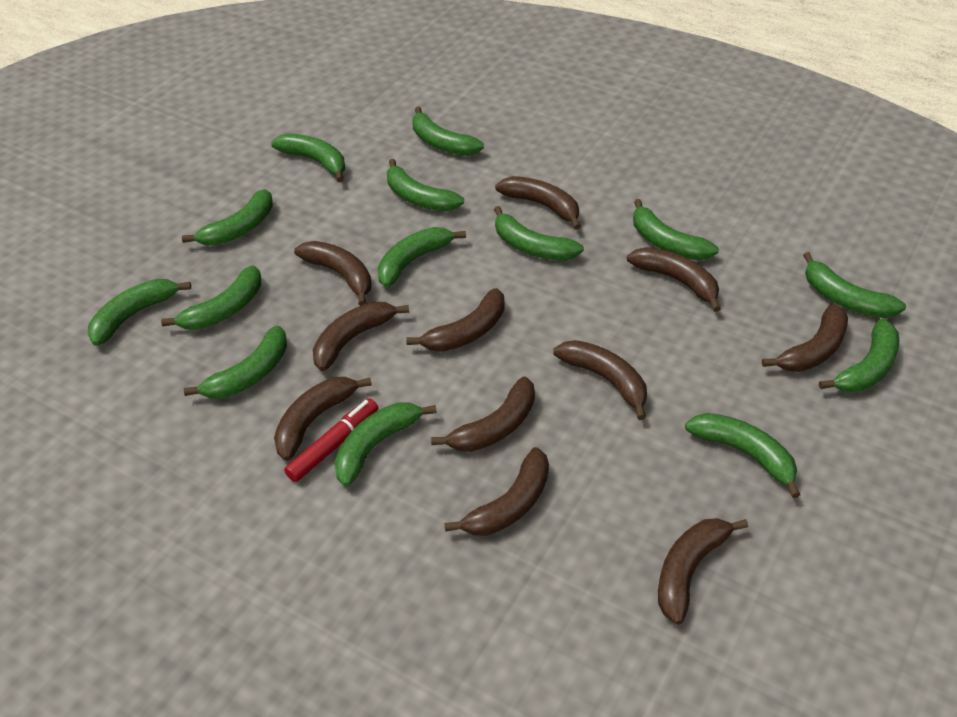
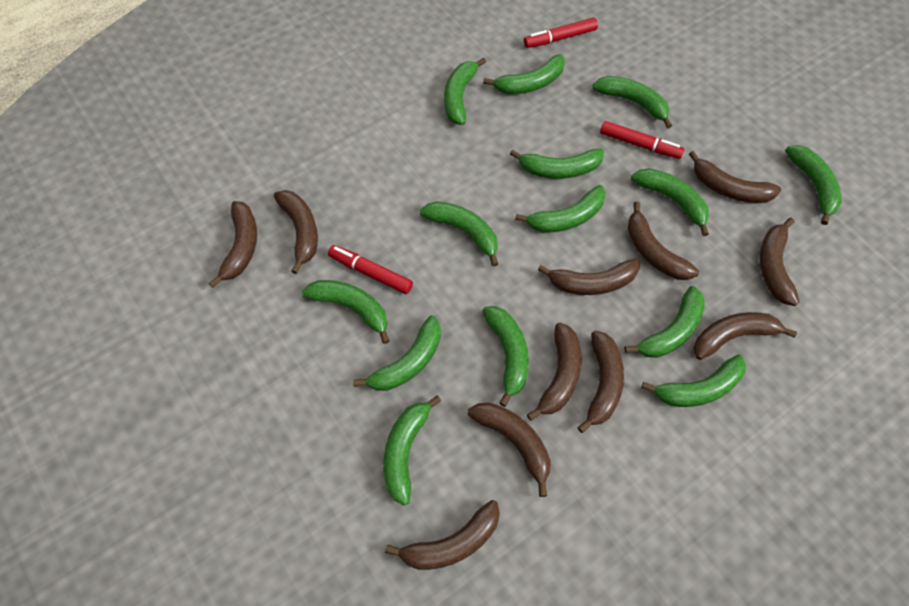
red marker: 1 -> 3

